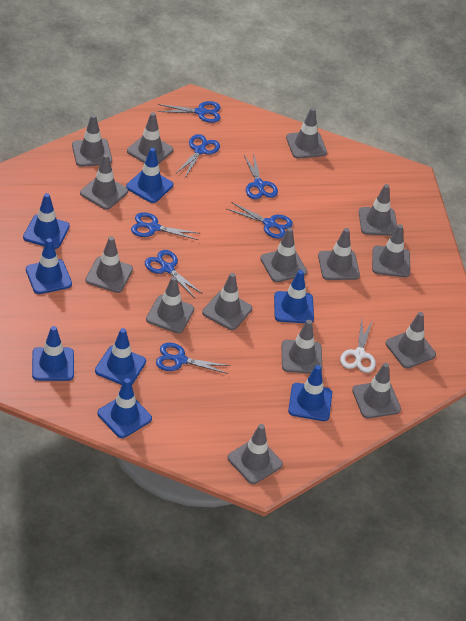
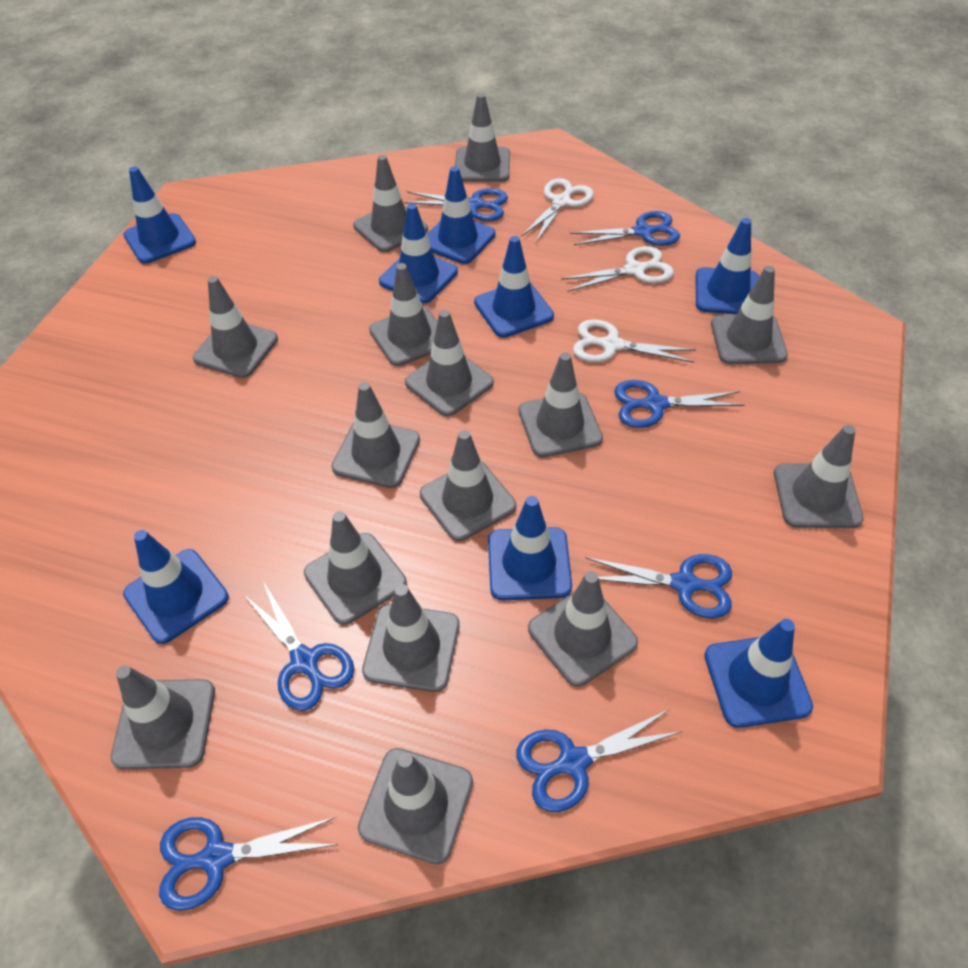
white scissors: 1 -> 3

